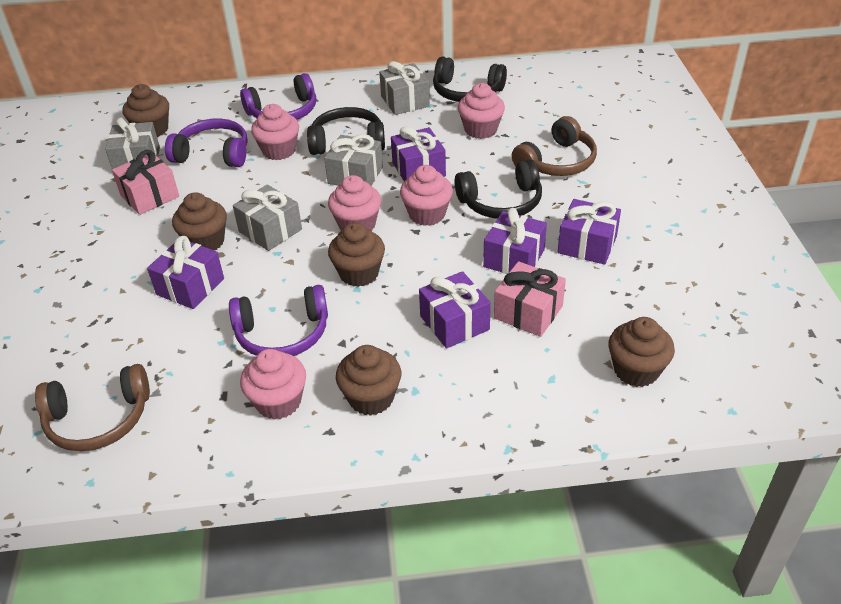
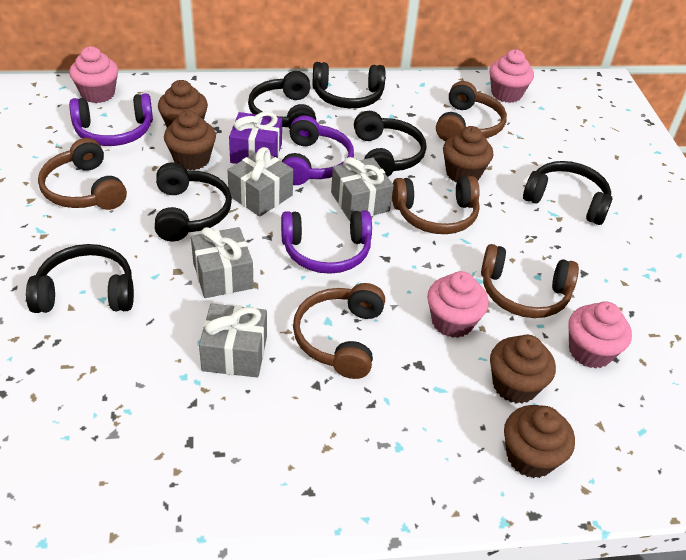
black headphones: 3 -> 6
brown headphones: 2 -> 5
pink cupcake: 5 -> 4
pink gift: 2 -> 0
purple gift: 5 -> 1

